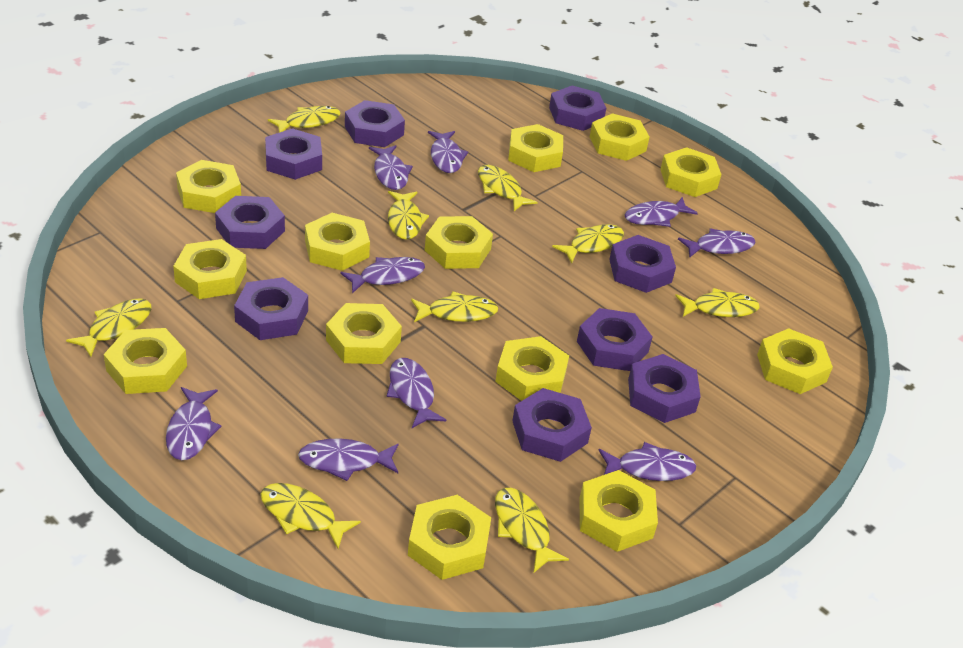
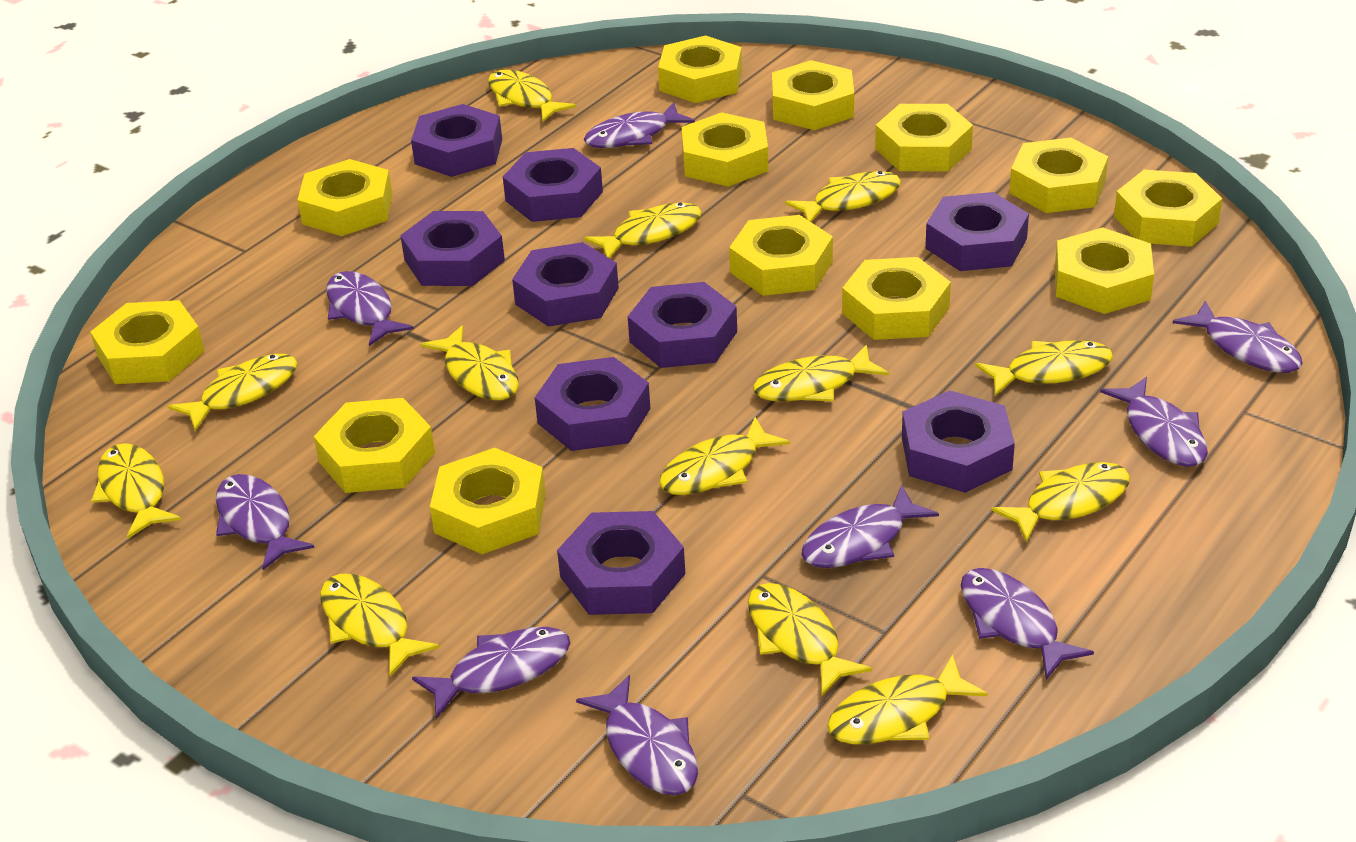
yellow fish: 9 -> 13

